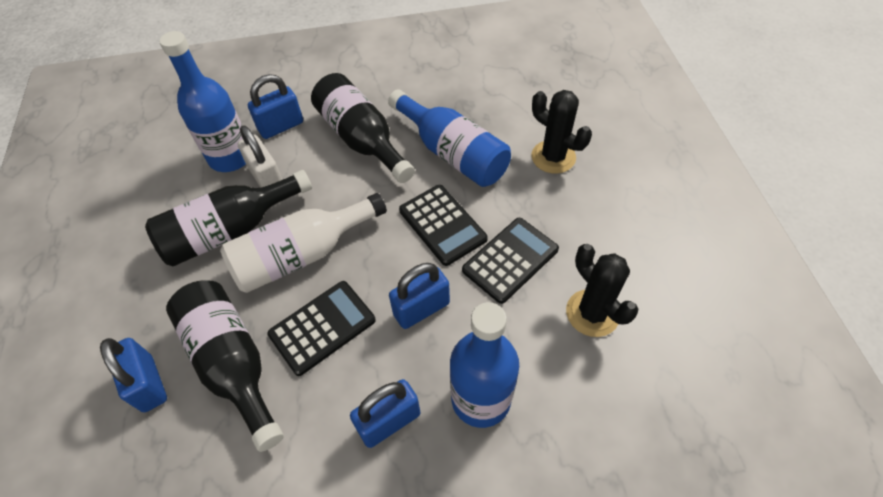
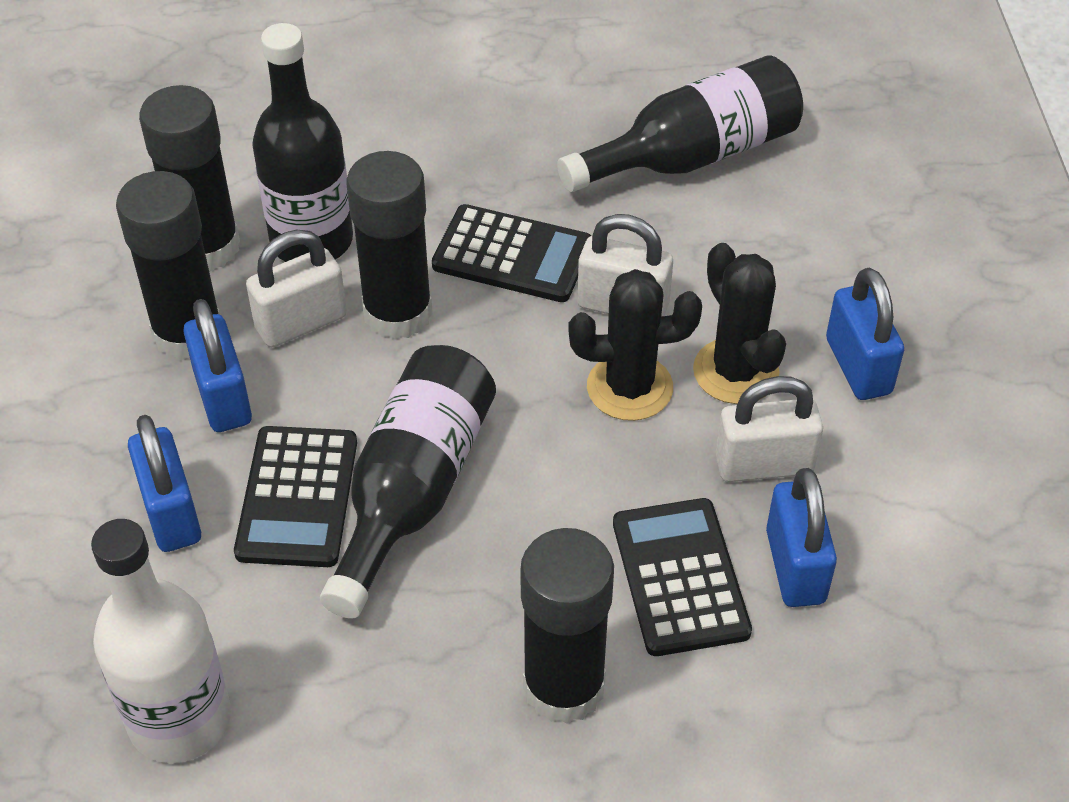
black glue stick: 0 -> 4
blue bottle: 3 -> 0
white padlock: 1 -> 3

